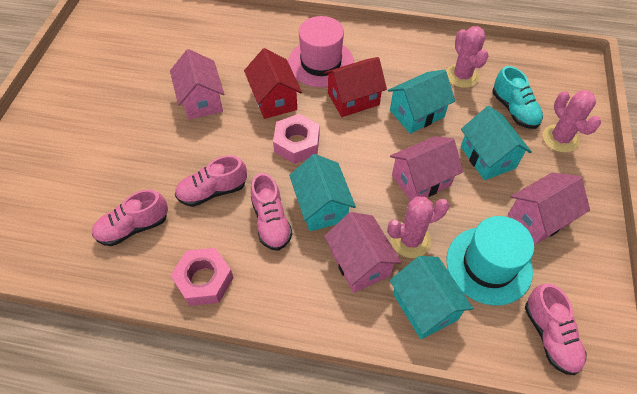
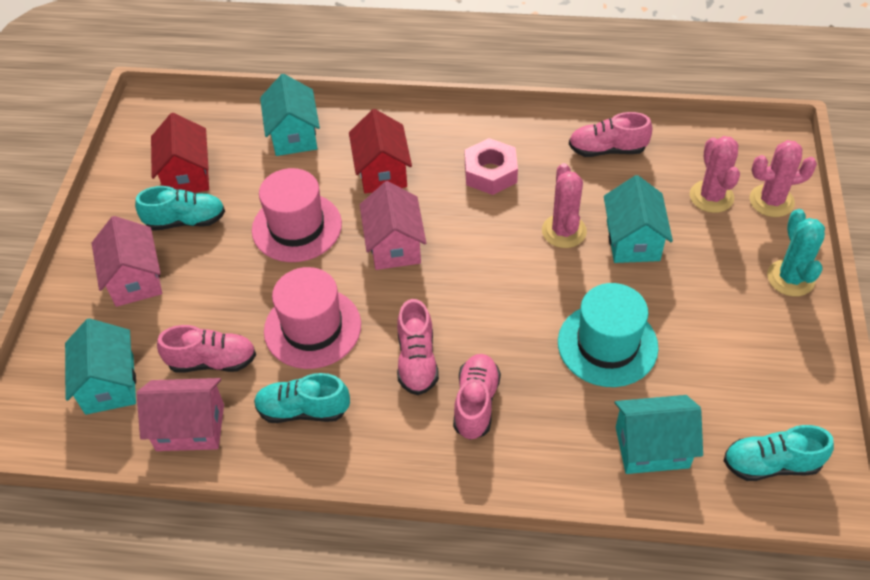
pink hat: 1 -> 2
pink house: 4 -> 3
pink nut: 2 -> 1
turquoise cactus: 0 -> 1
turquoise shoe: 1 -> 3

